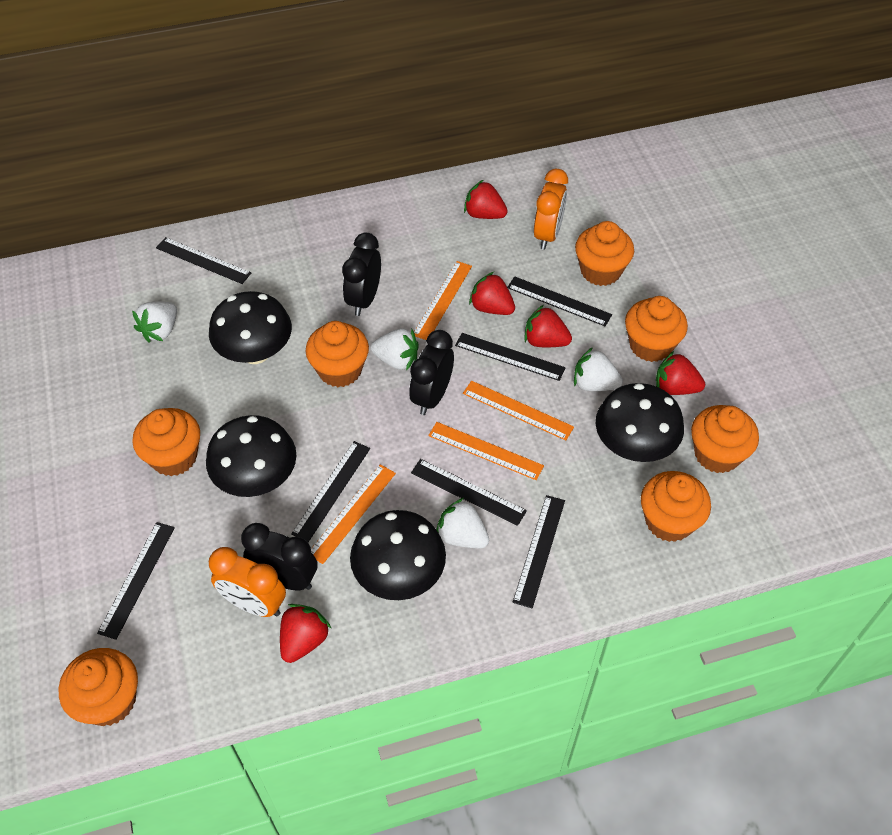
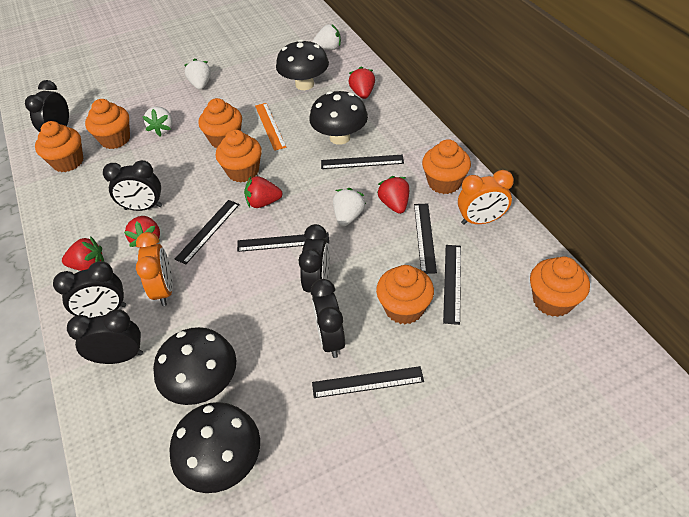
black clock: 3 -> 6
black ruler: 7 -> 6
orange ruler: 4 -> 1

